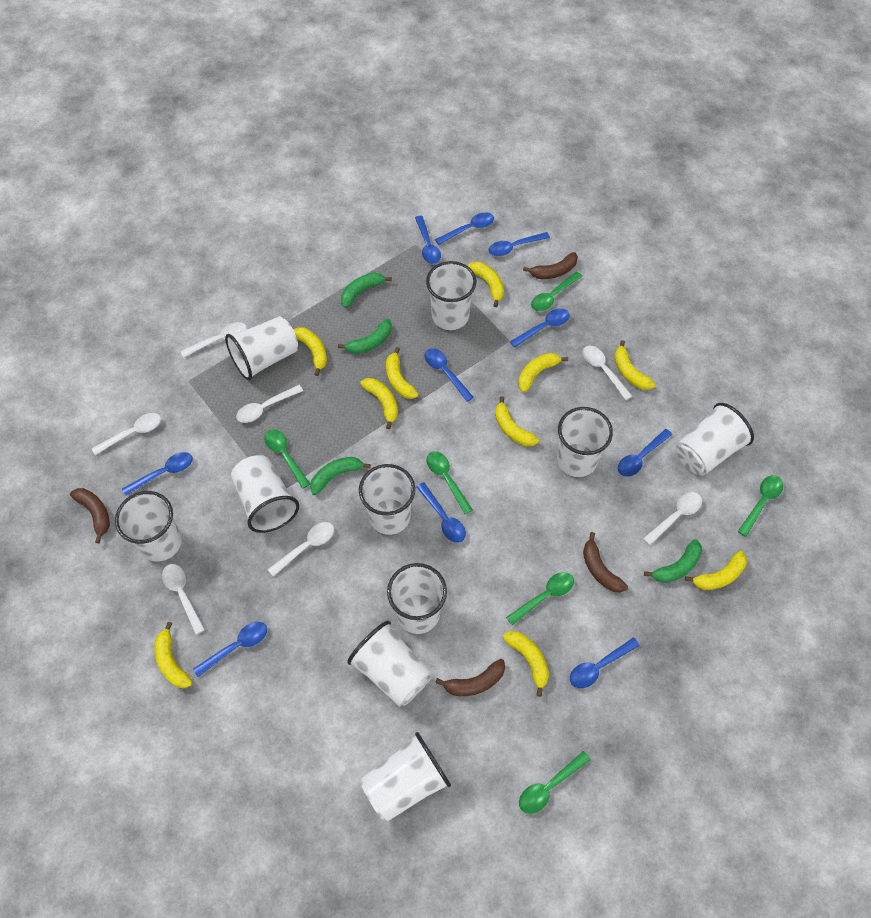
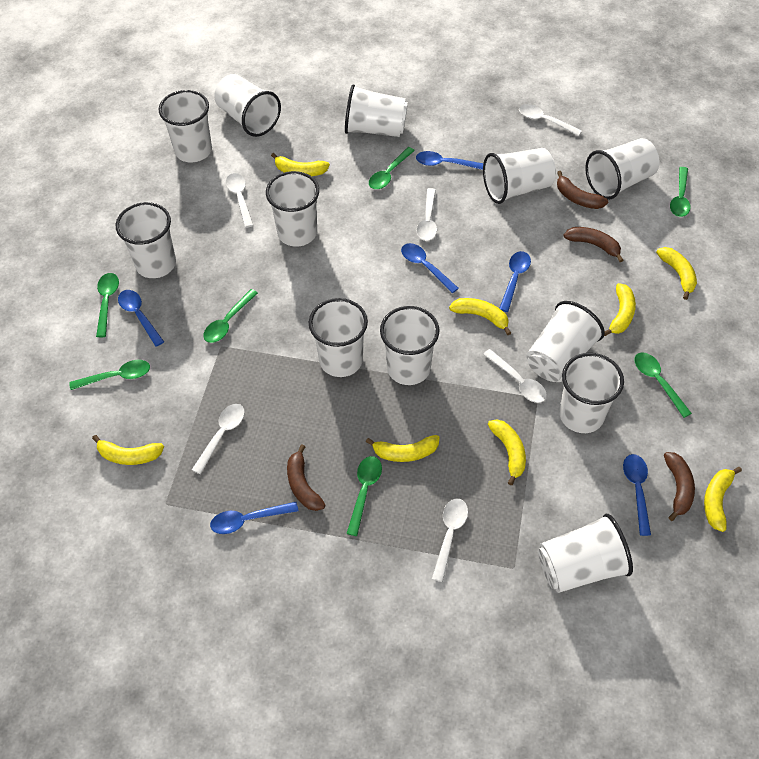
blue spoon: 10 -> 6
green banana: 4 -> 0
green spoon: 6 -> 7
white cup: 10 -> 12
white spoon: 7 -> 6
yellow banana: 10 -> 8

